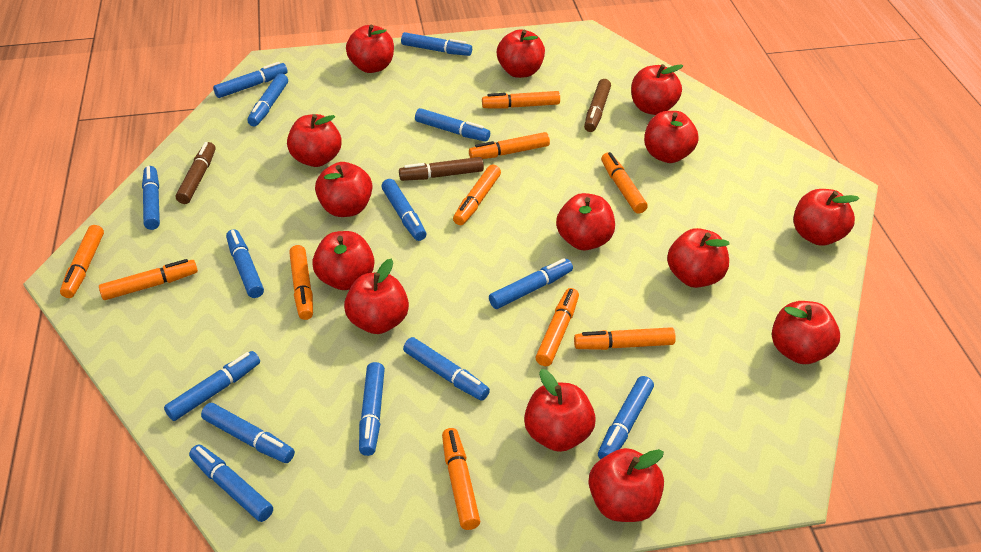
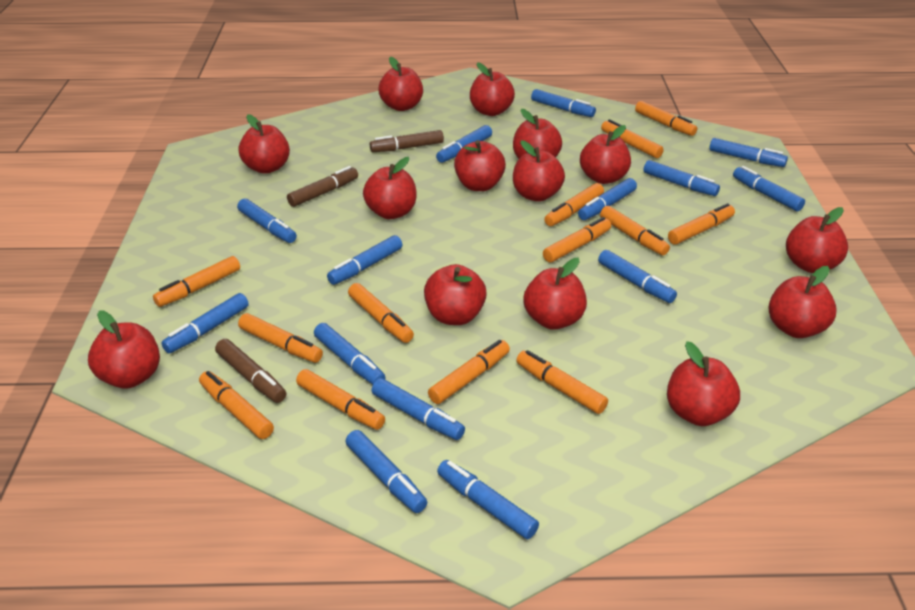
orange marker: 10 -> 13

